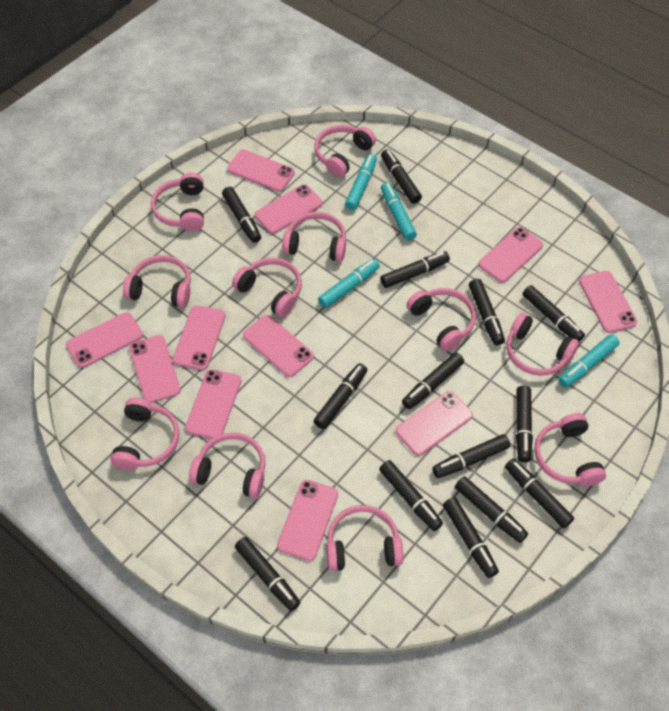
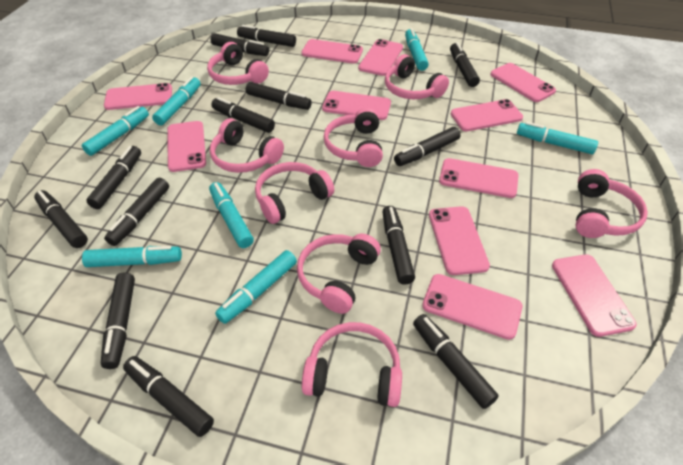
black marker: 14 -> 13
pink headphones: 11 -> 8
turquoise marker: 4 -> 7

